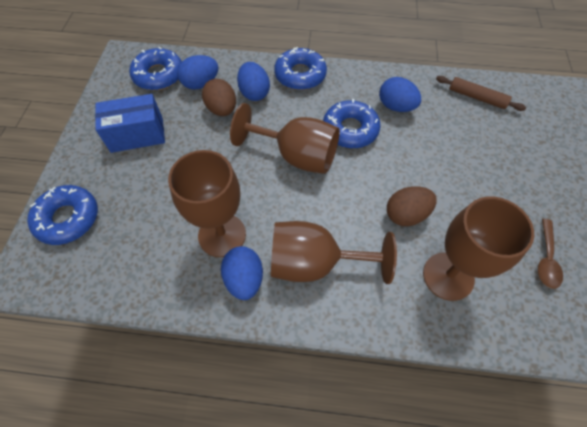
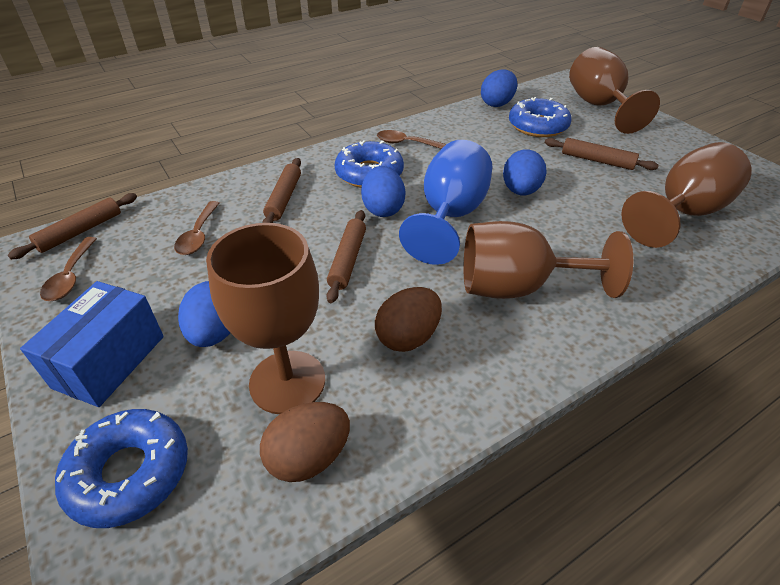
blue donut: 4 -> 3
blue goblet: 0 -> 1
brown rolling pin: 1 -> 4
brown spoon: 1 -> 3

